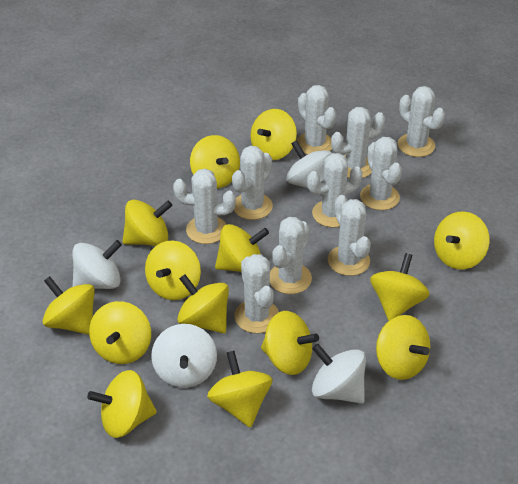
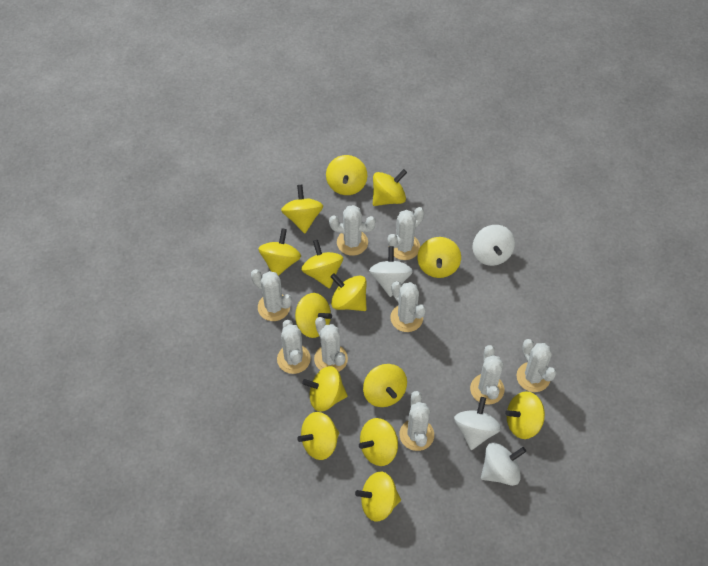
white cactus: 10 -> 9

